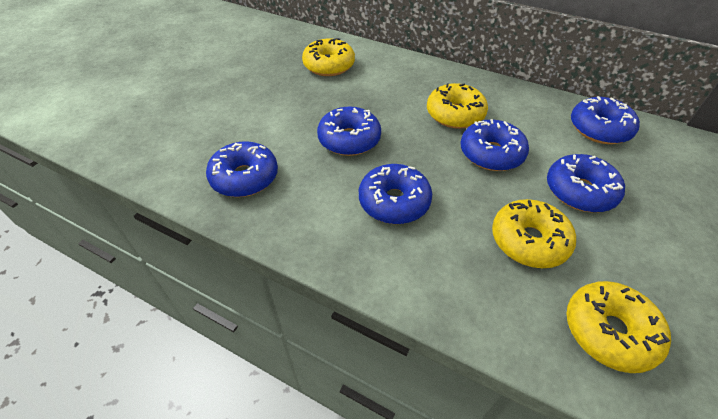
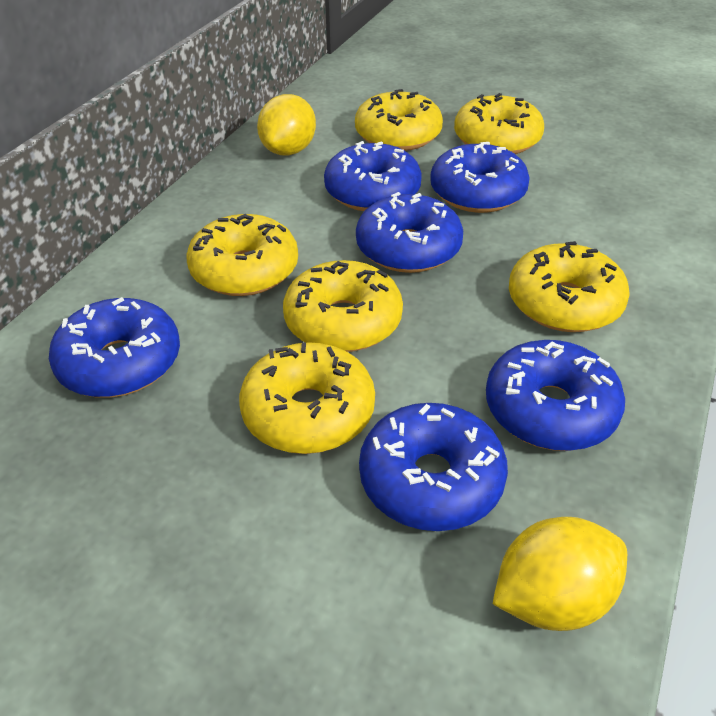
yellow donut: 4 -> 6
yellow lemon: 0 -> 2

